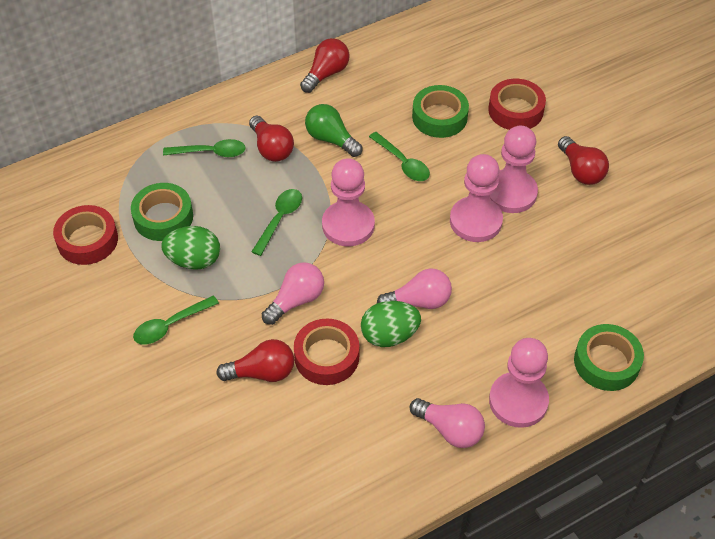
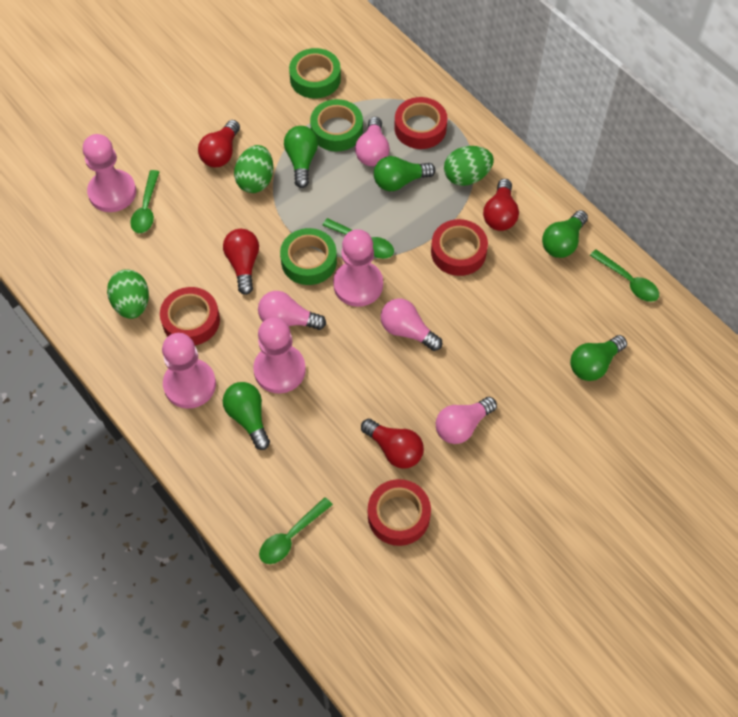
green egg: 2 -> 3
green light bulb: 1 -> 5
pink light bulb: 3 -> 4
red tape: 3 -> 4

